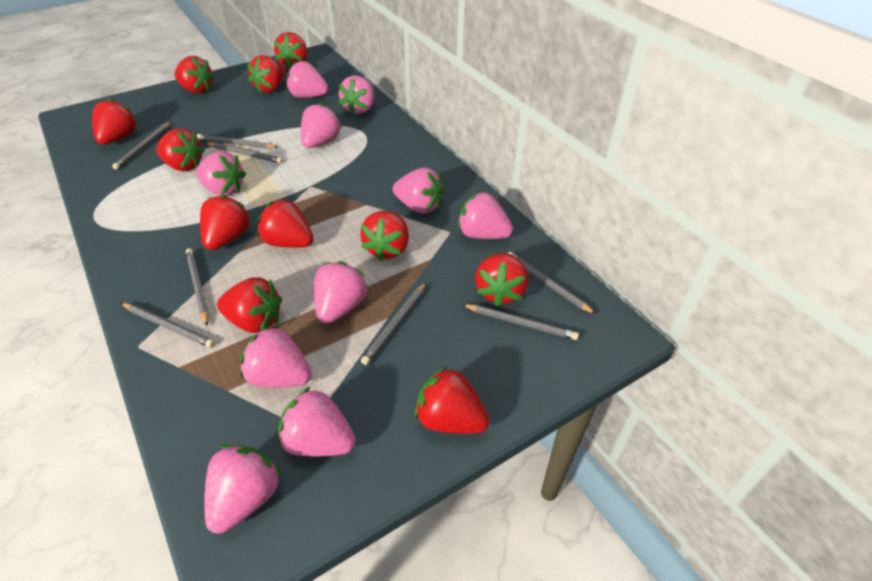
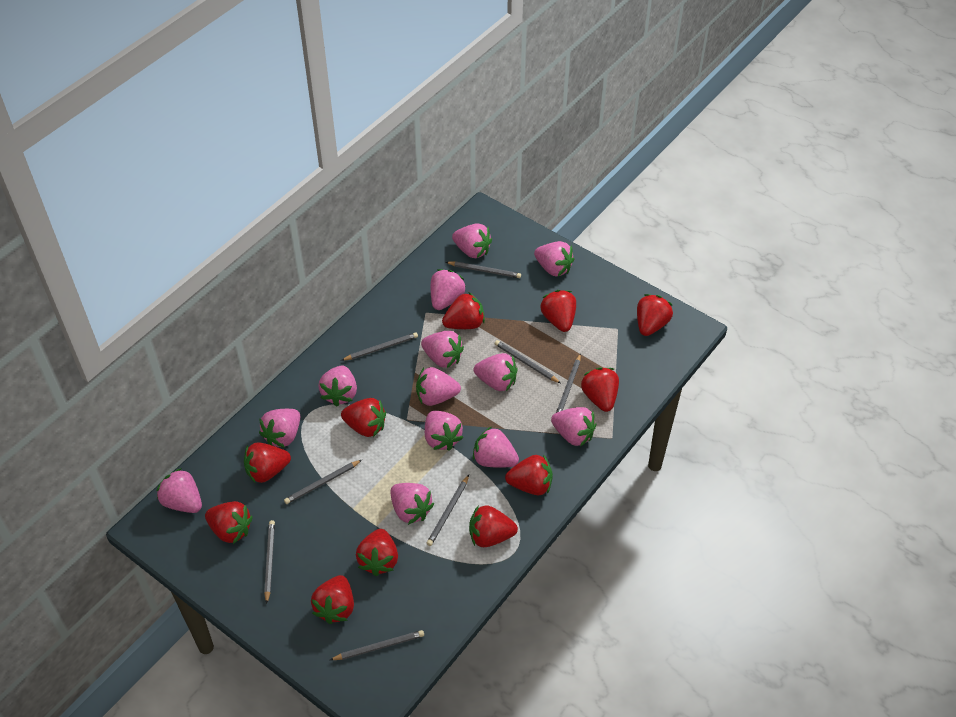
pink strawberry: 10 -> 13

